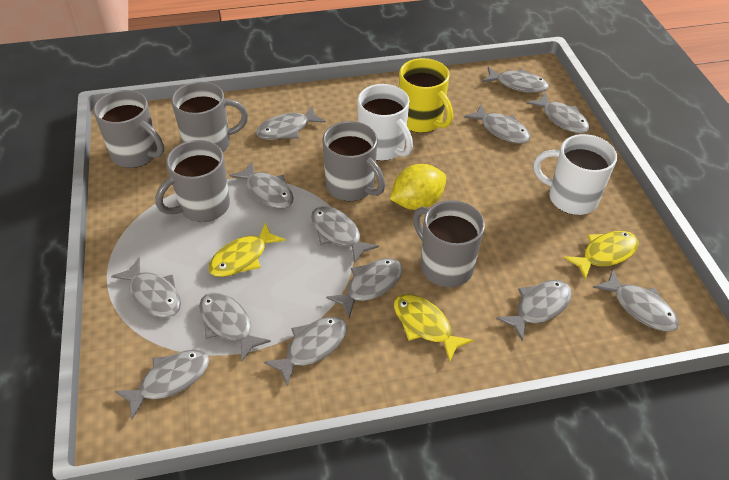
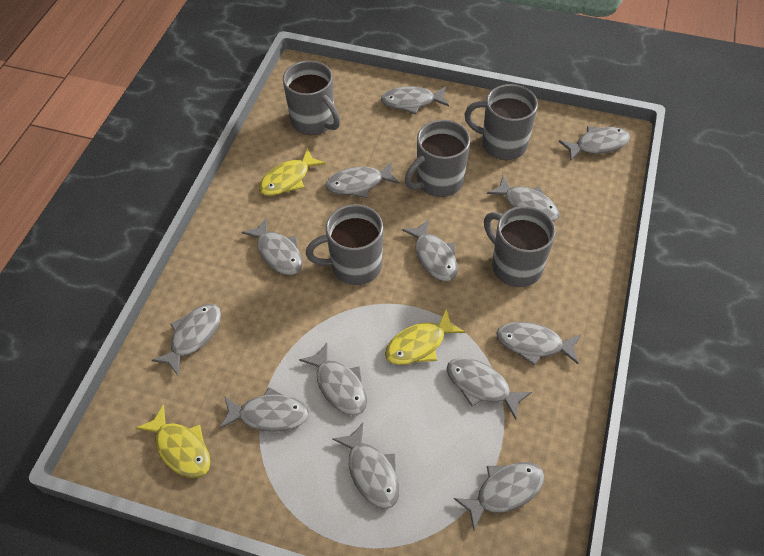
white mug: 2 -> 0
yellow lemon: 1 -> 0
yellow mug: 1 -> 0

